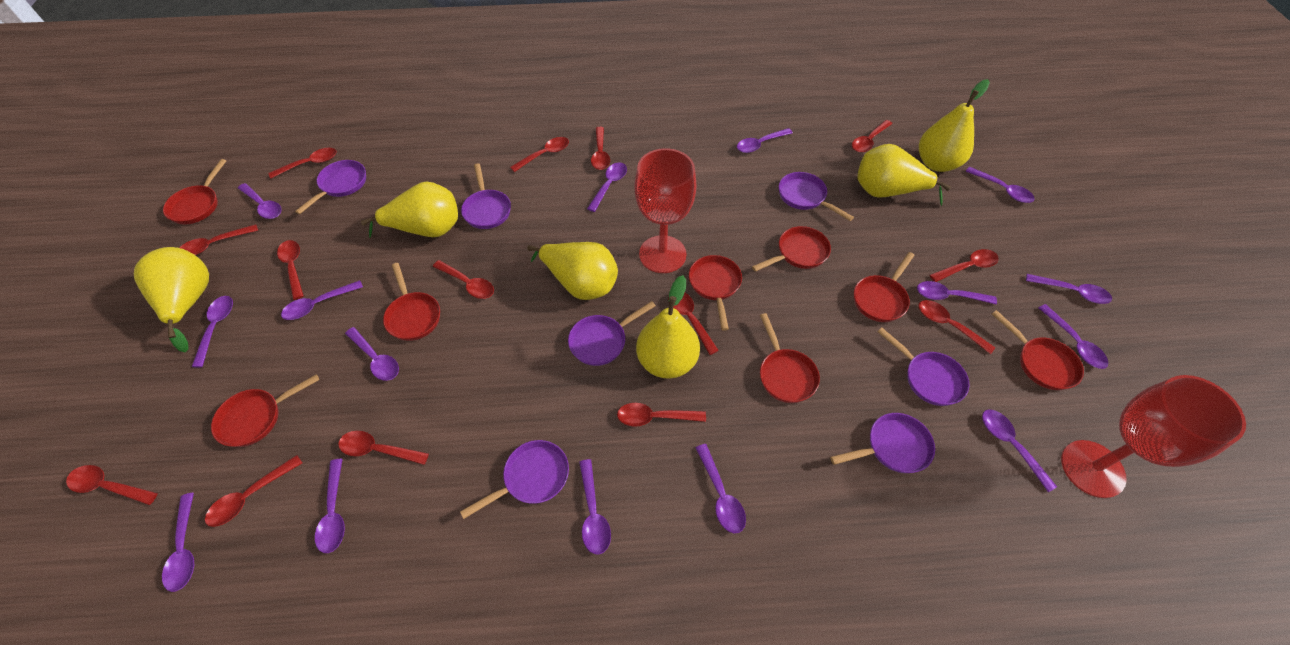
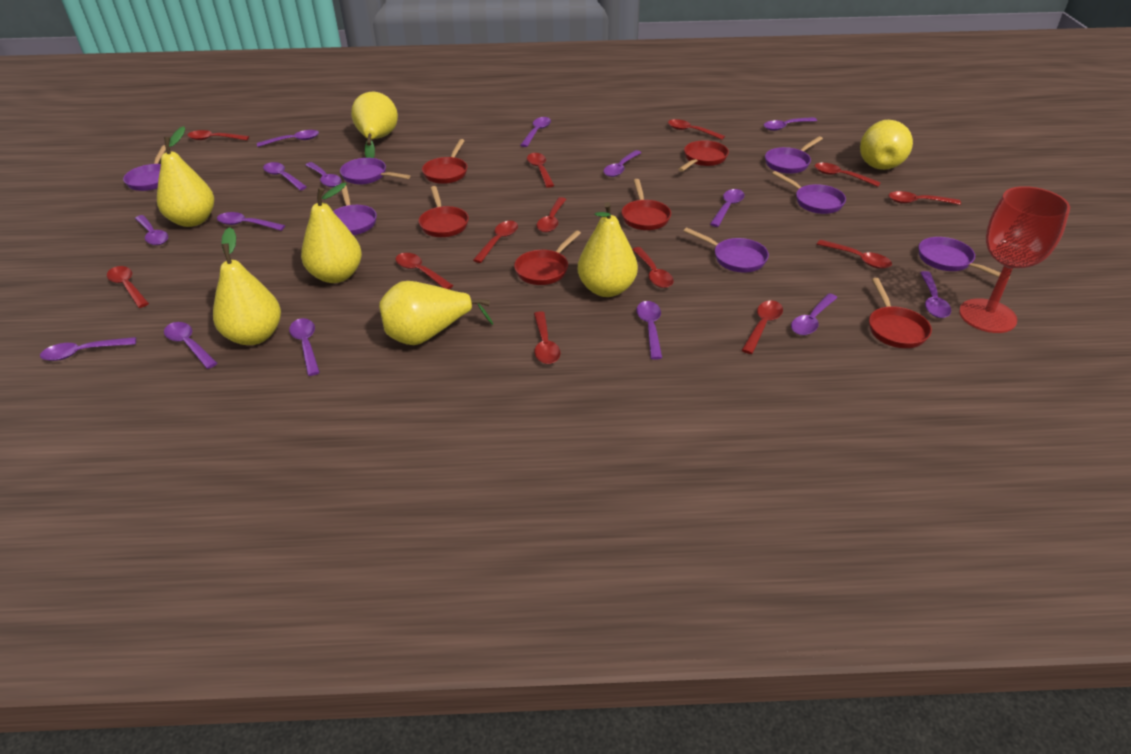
red goblet: 2 -> 1
red pan: 8 -> 6
red spoon: 14 -> 13
yellow pear: 6 -> 7

